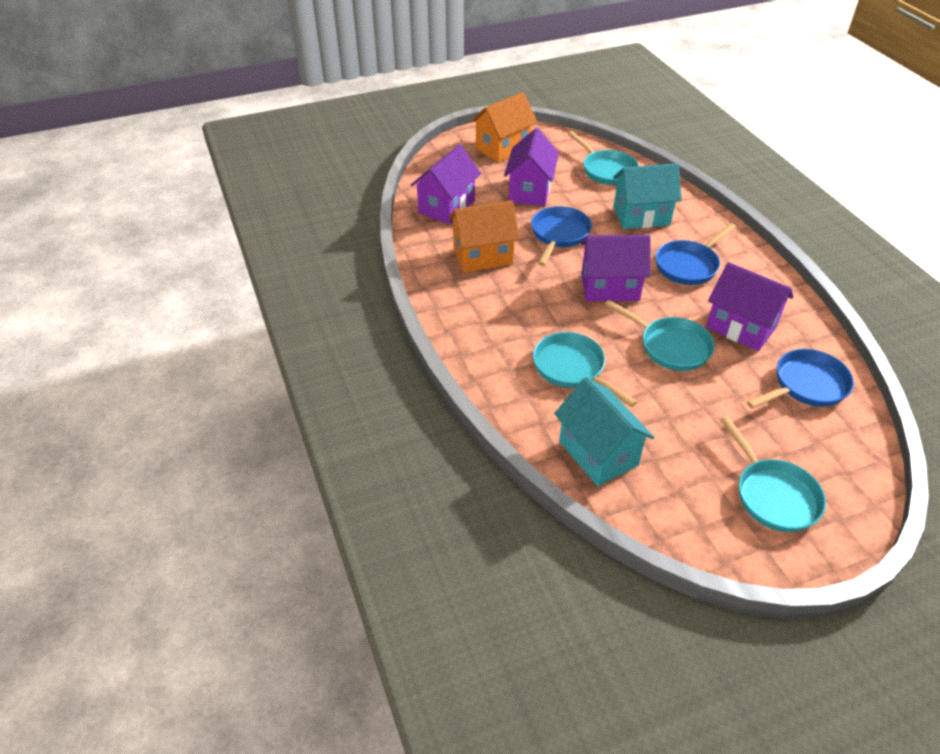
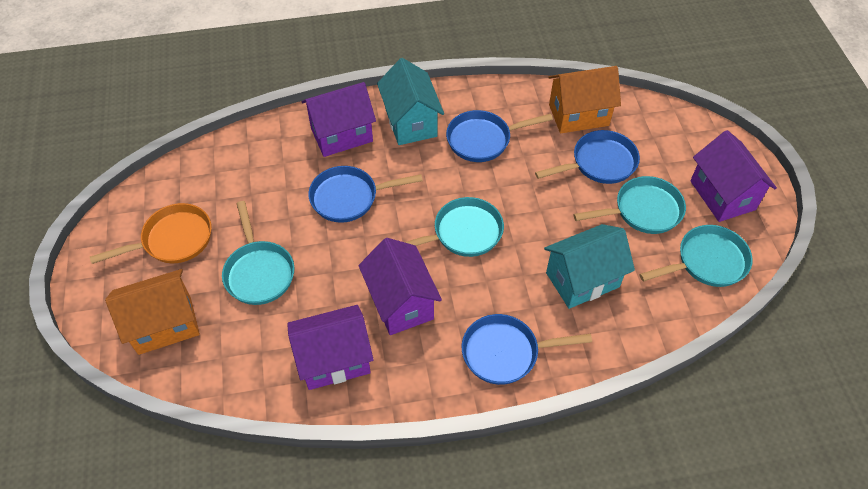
blue pan: 3 -> 4
orange pan: 0 -> 1

